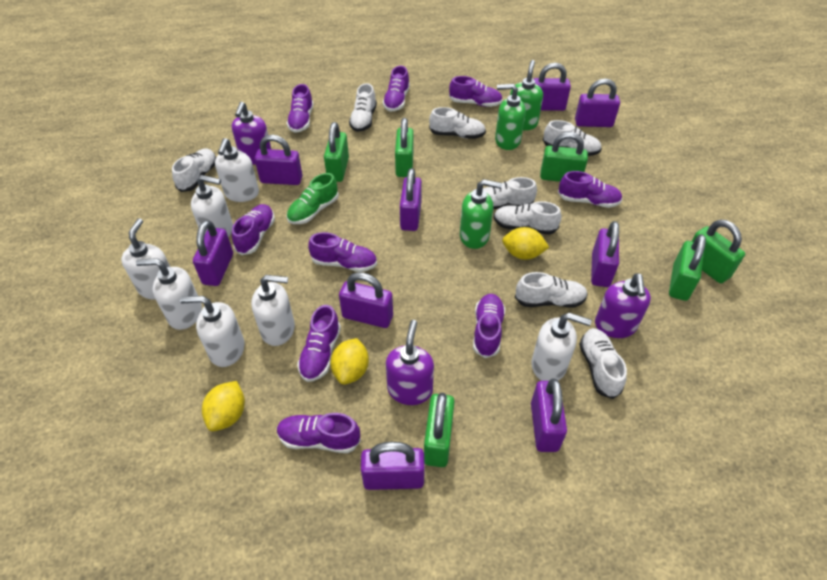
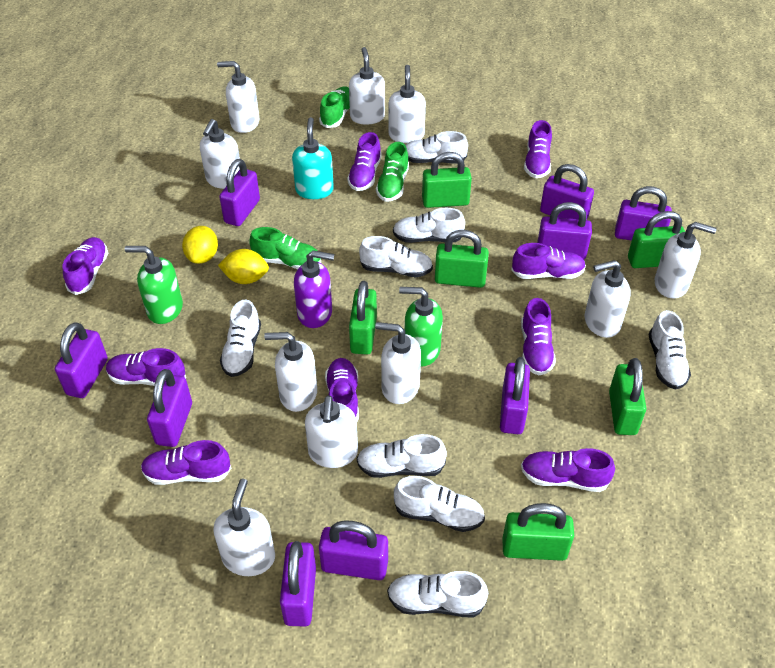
green shoe: 1 -> 3
green soap dispenser: 3 -> 2
purple soap dispenser: 3 -> 1
turquoise soap dispenser: 0 -> 1
white soap dispenser: 7 -> 10
yellow lemon: 3 -> 2

